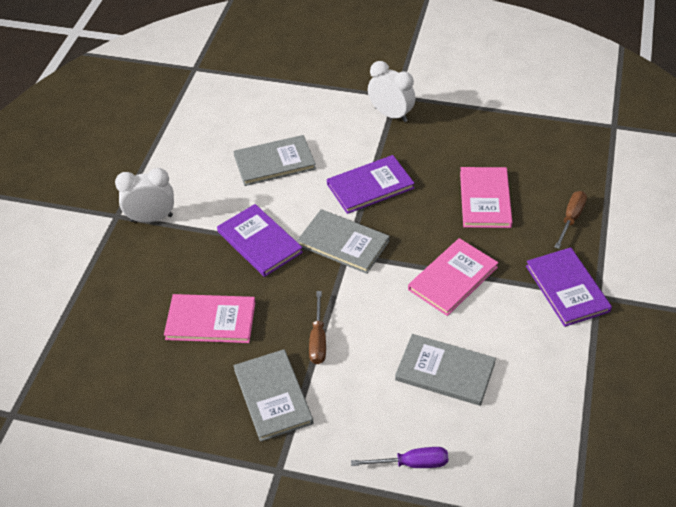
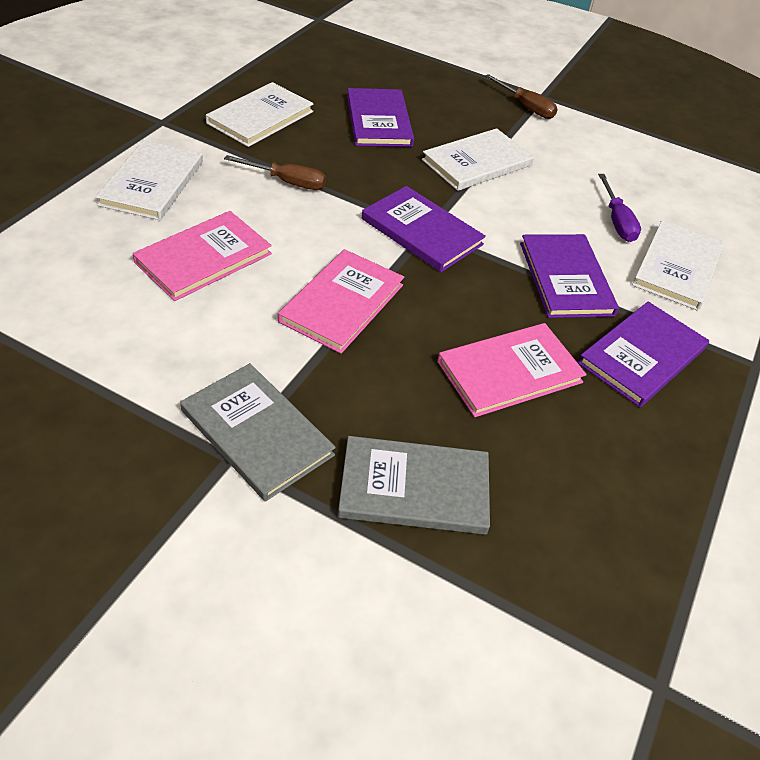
grey book: 4 -> 2
purple book: 3 -> 4
white book: 0 -> 4
white clock: 2 -> 0

